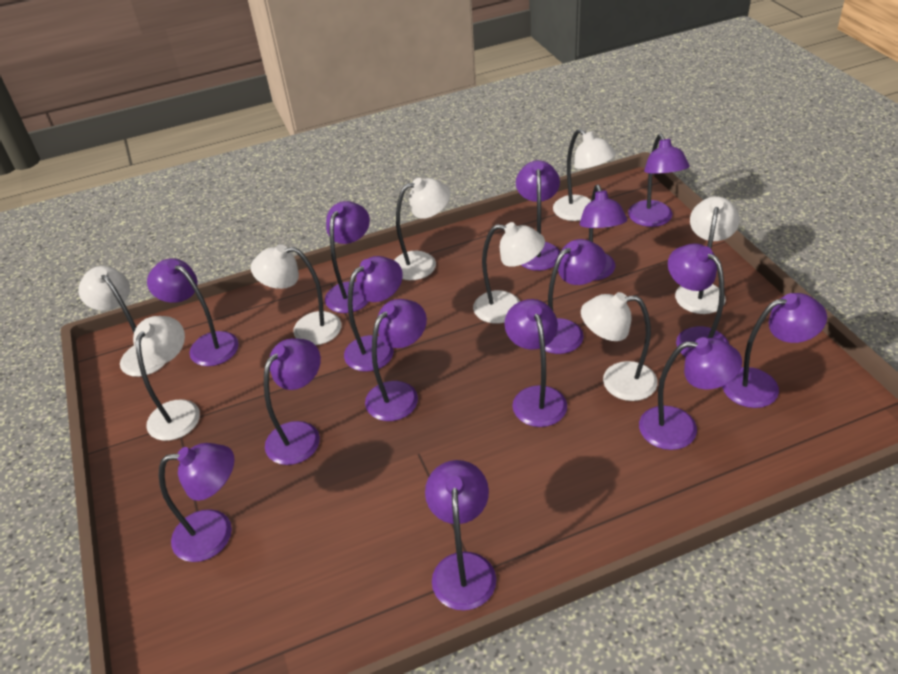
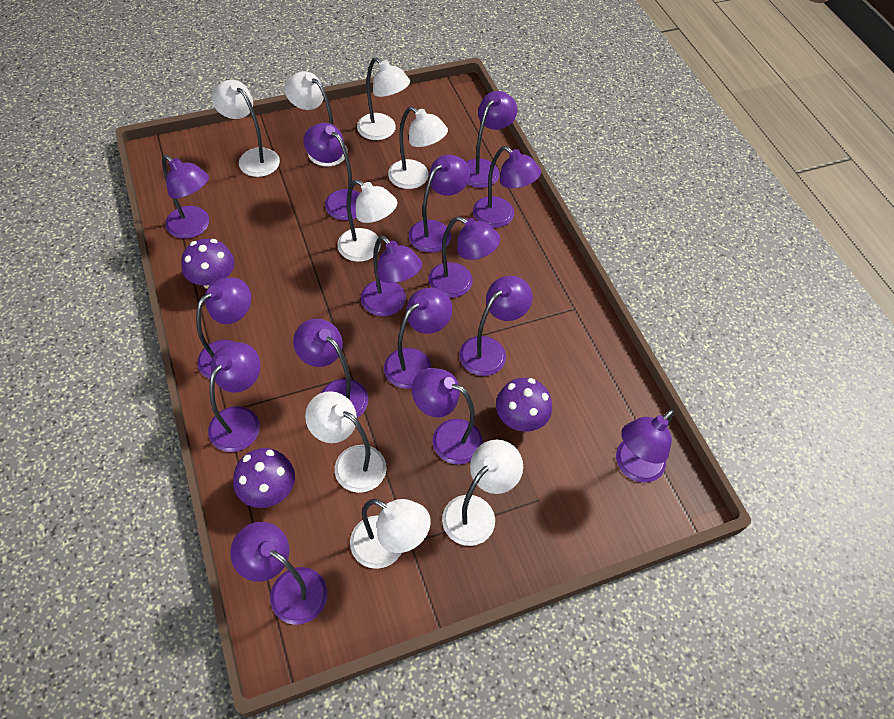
purple mushroom: 0 -> 3

